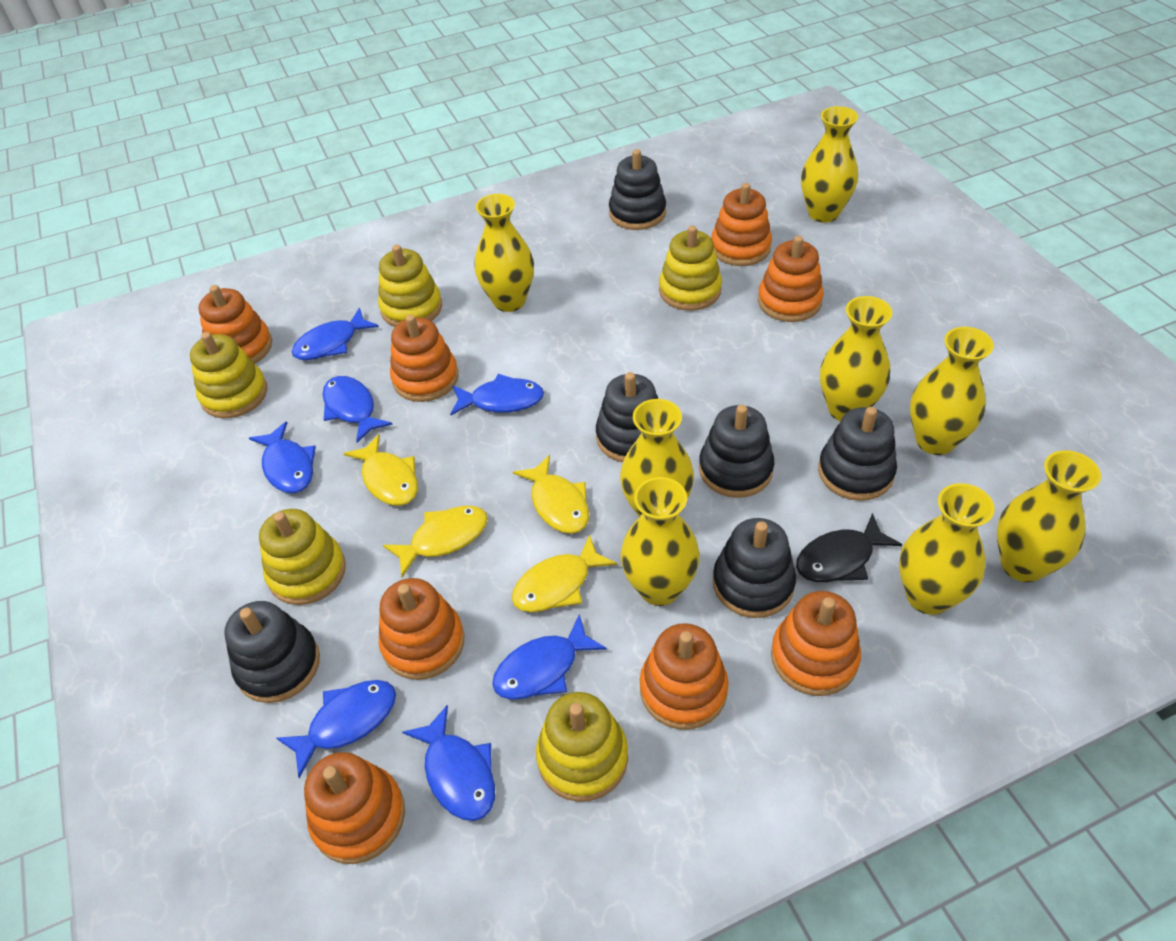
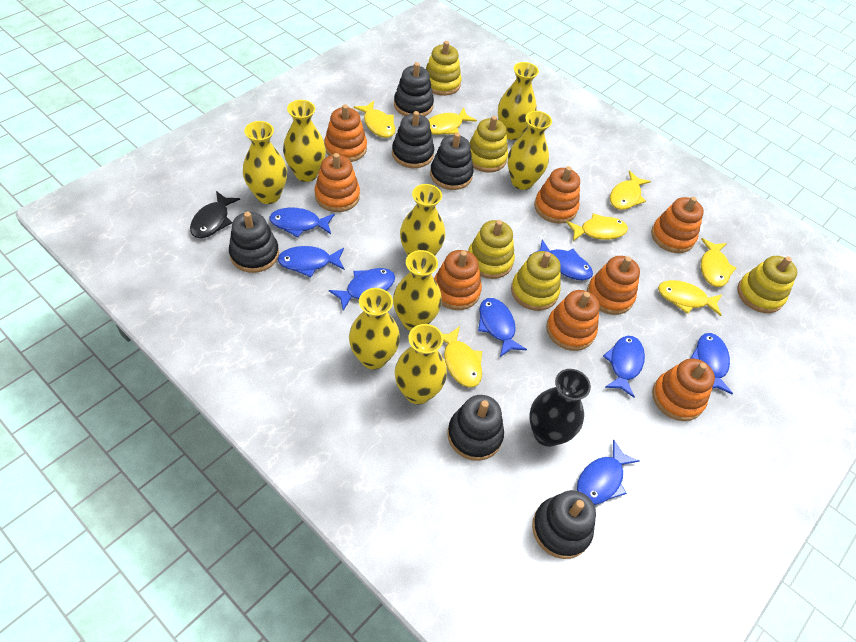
black vase: 0 -> 1
blue fish: 7 -> 8
yellow fish: 4 -> 7

